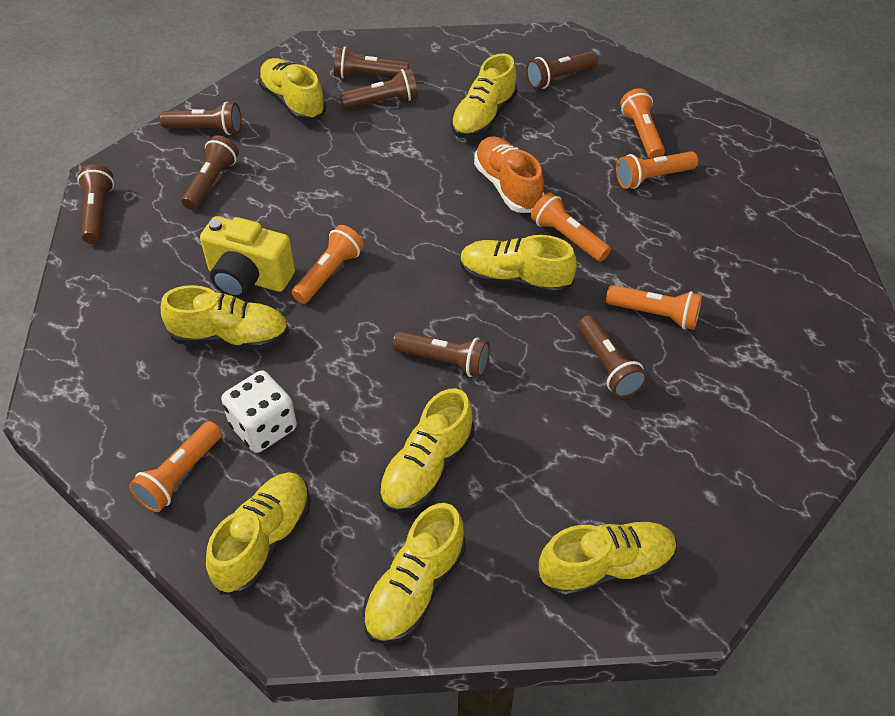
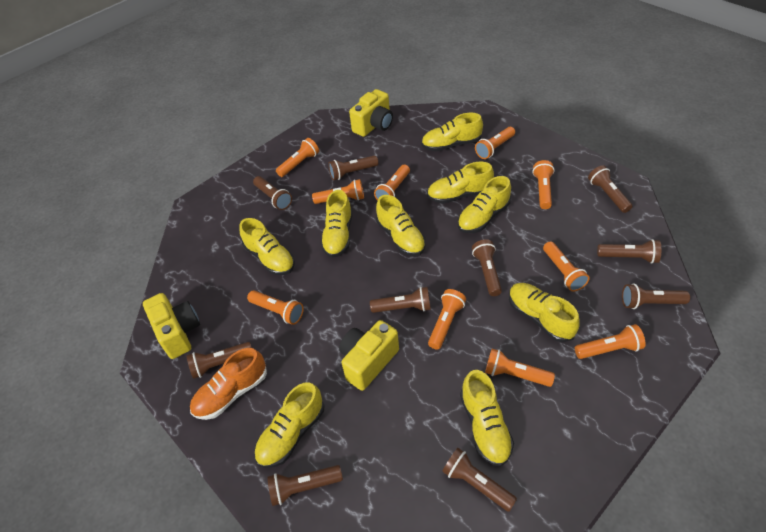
brown flashlight: 8 -> 10
orange flashlight: 6 -> 10
white dice: 1 -> 0
yellow camera: 1 -> 3
yellow shoe: 8 -> 9

